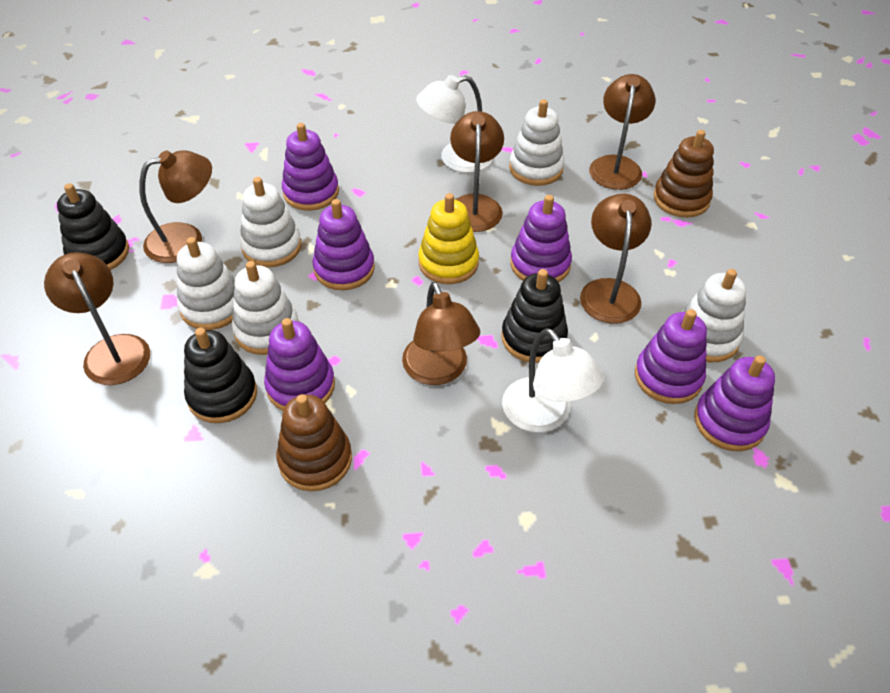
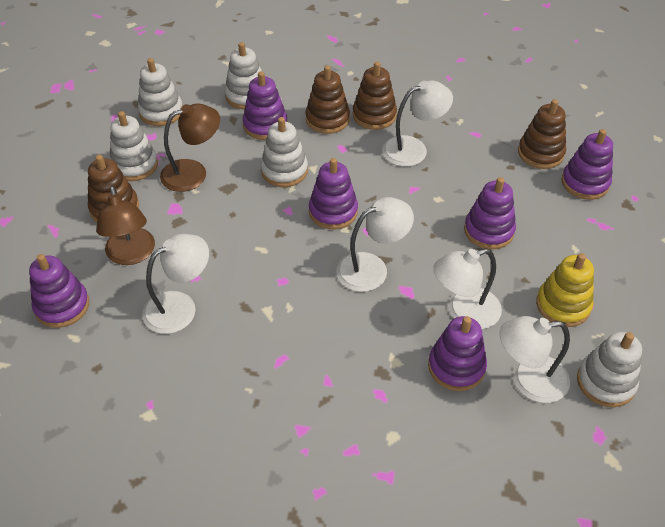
black stacking toy: 3 -> 0
brown lamp: 6 -> 2
brown stacking toy: 2 -> 4
white lamp: 2 -> 5

